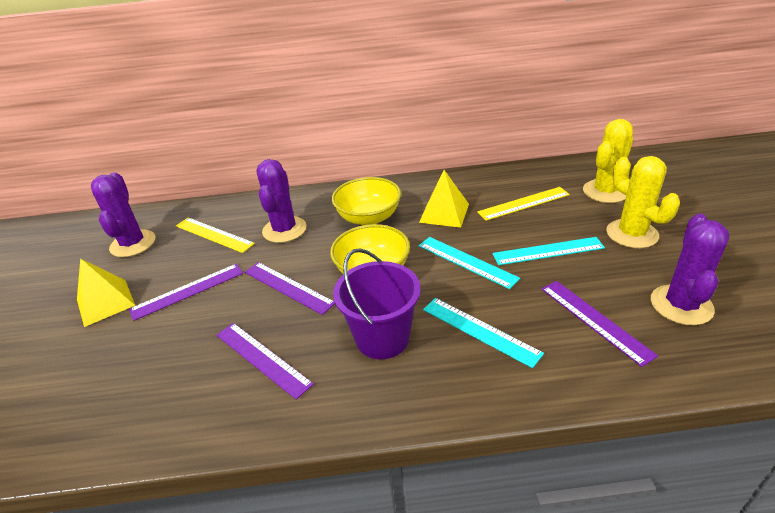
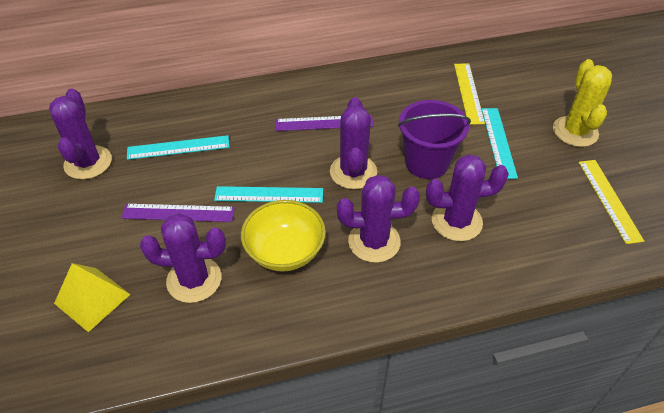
purple cactus: 3 -> 5
purple ruler: 4 -> 2
yellow bowl: 2 -> 1
yellow cactus: 2 -> 1
yellow pyramid: 2 -> 1

